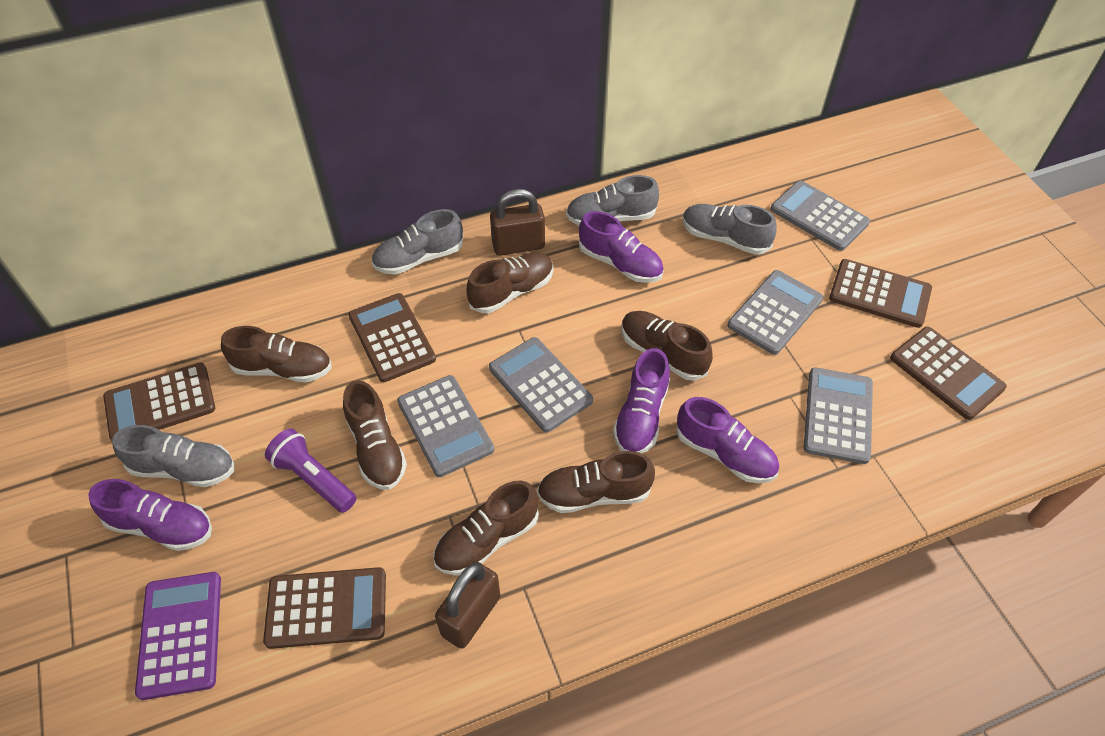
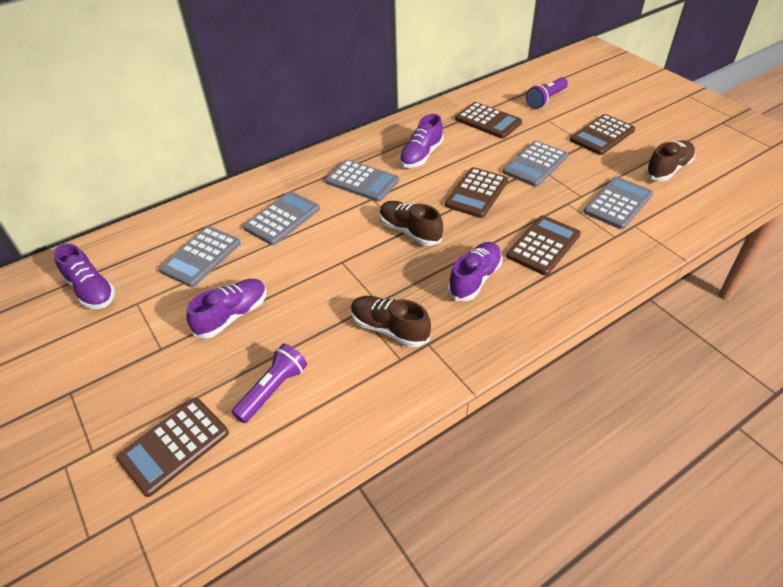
brown padlock: 2 -> 0
brown shoe: 6 -> 3
grey shoe: 4 -> 0
purple calculator: 1 -> 0
purple flashlight: 1 -> 2

